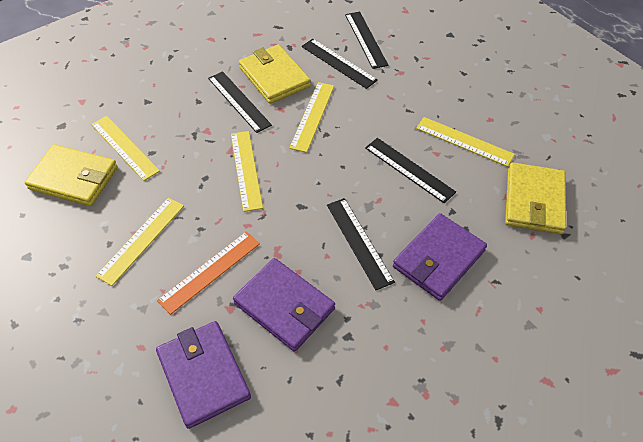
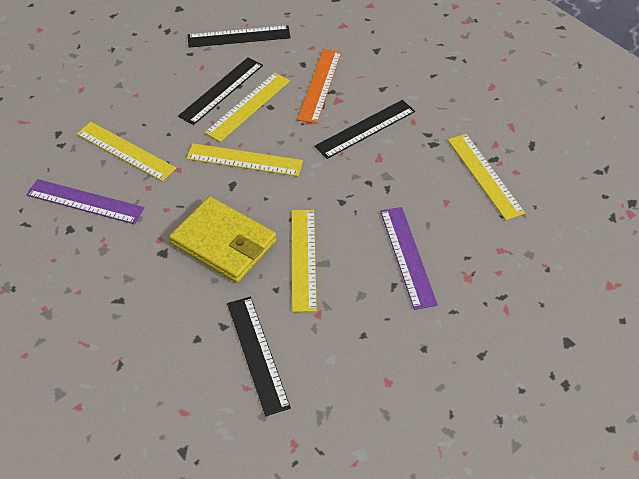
black ruler: 5 -> 4
purple ruler: 0 -> 2
purple wallet: 3 -> 0
yellow wallet: 3 -> 1

